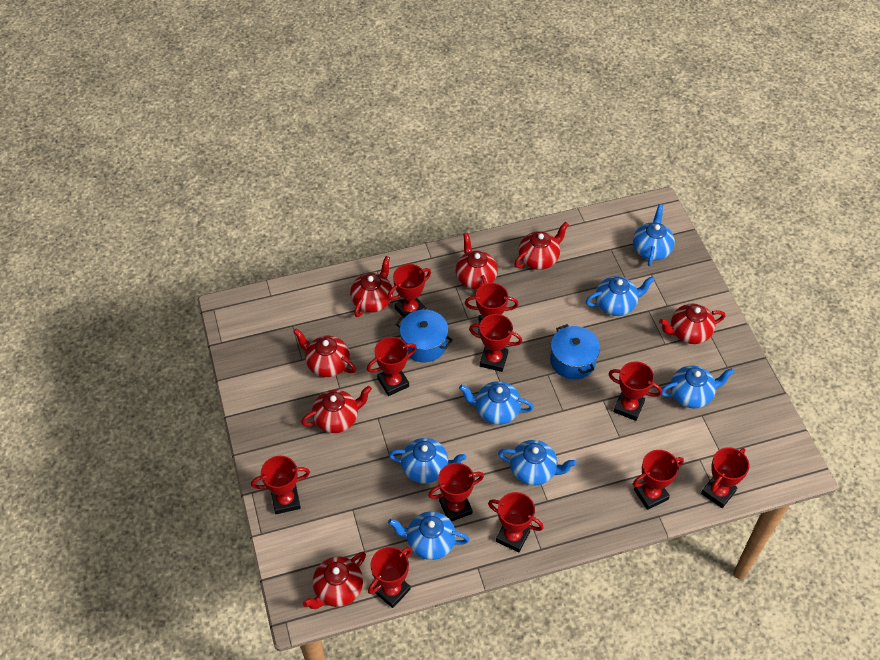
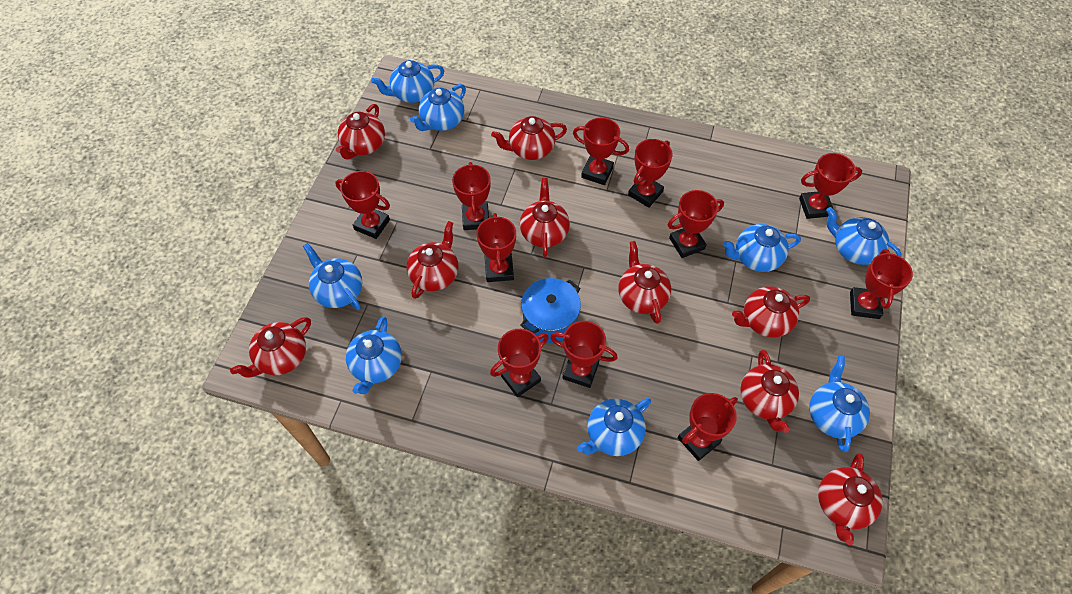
blue pot: 2 -> 1
blue teapot: 7 -> 8
red teapot: 7 -> 9

